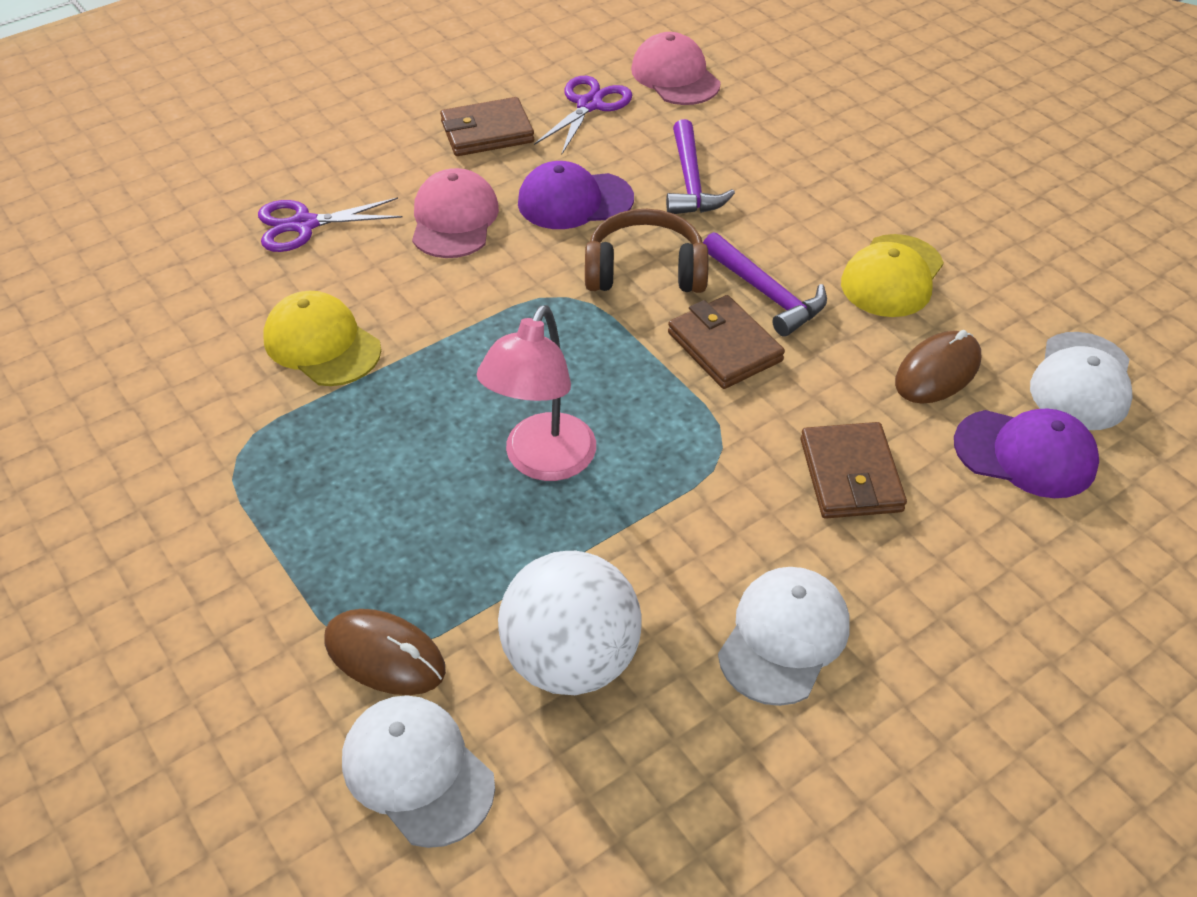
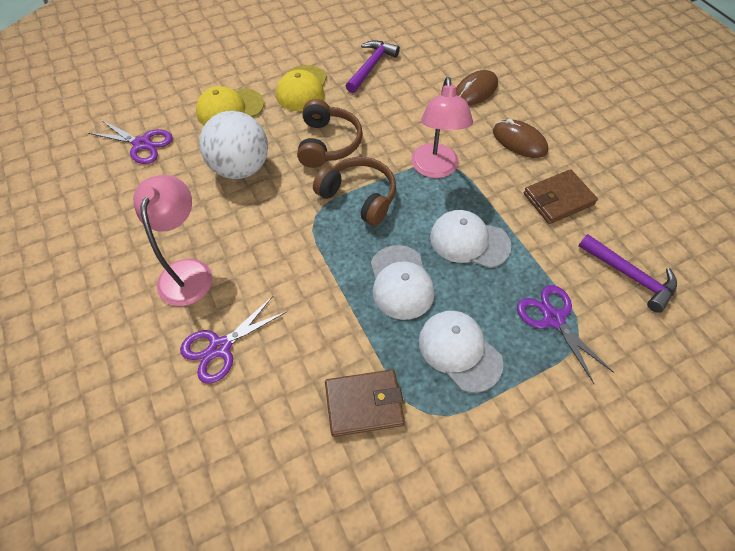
brown headphones: 1 -> 2
brown wallet: 3 -> 2
pink cap: 2 -> 0
pink lamp: 1 -> 2
purple cap: 2 -> 0
purple scissors: 2 -> 3

